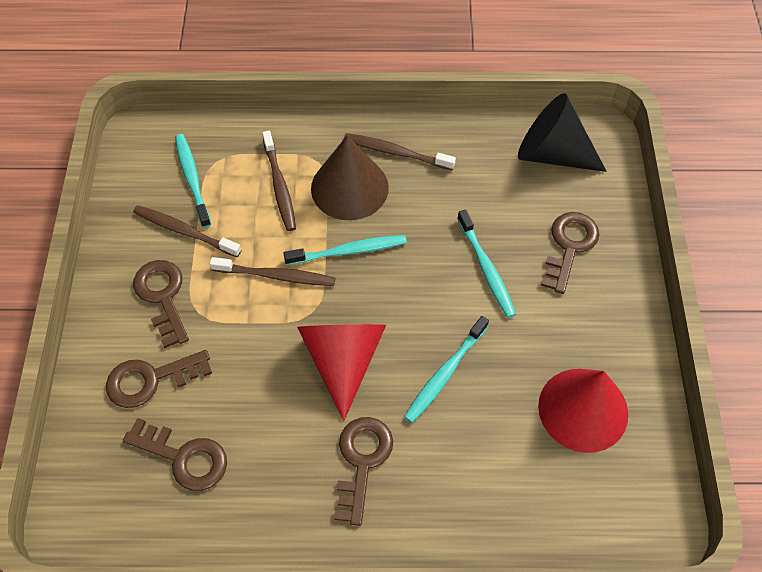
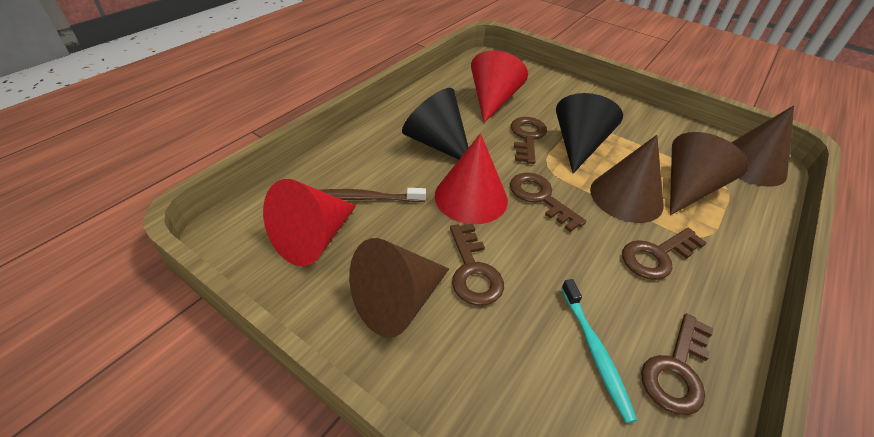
black cone: 1 -> 2
brown cone: 1 -> 4
brown toothbrush: 4 -> 1
red cone: 2 -> 3
turquoise toothbrush: 4 -> 1

